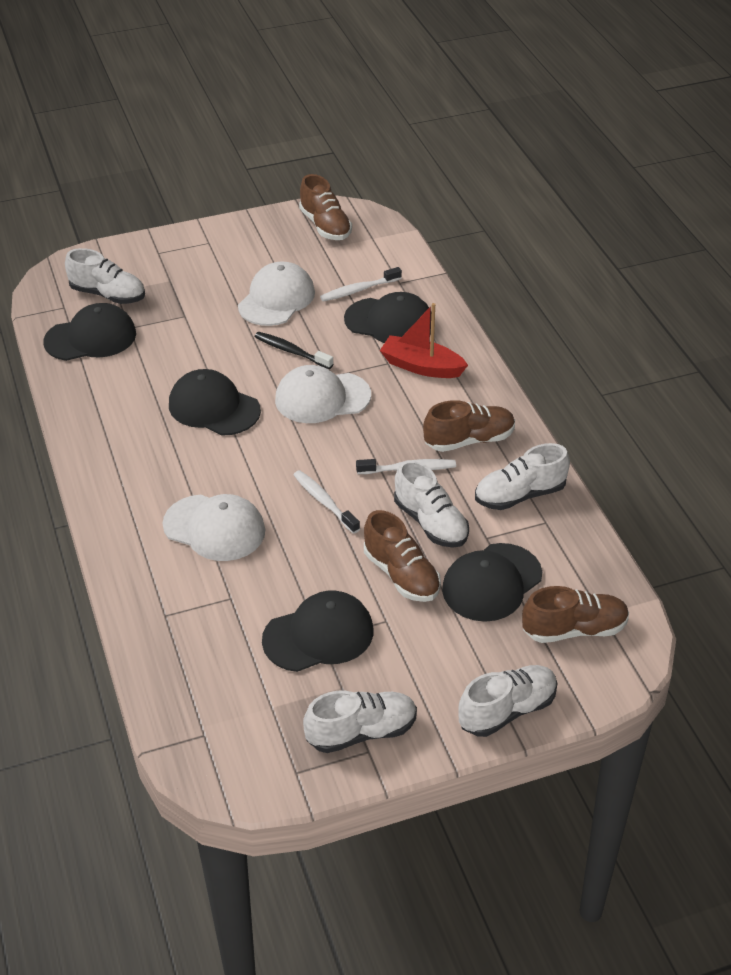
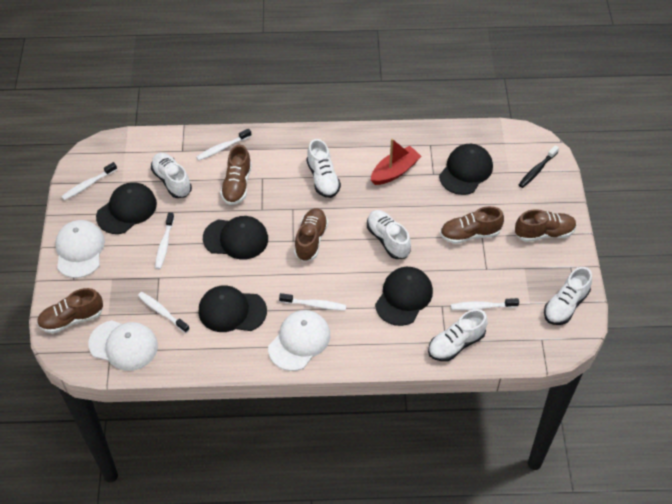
brown shoe: 4 -> 5
white toothbrush: 3 -> 6

